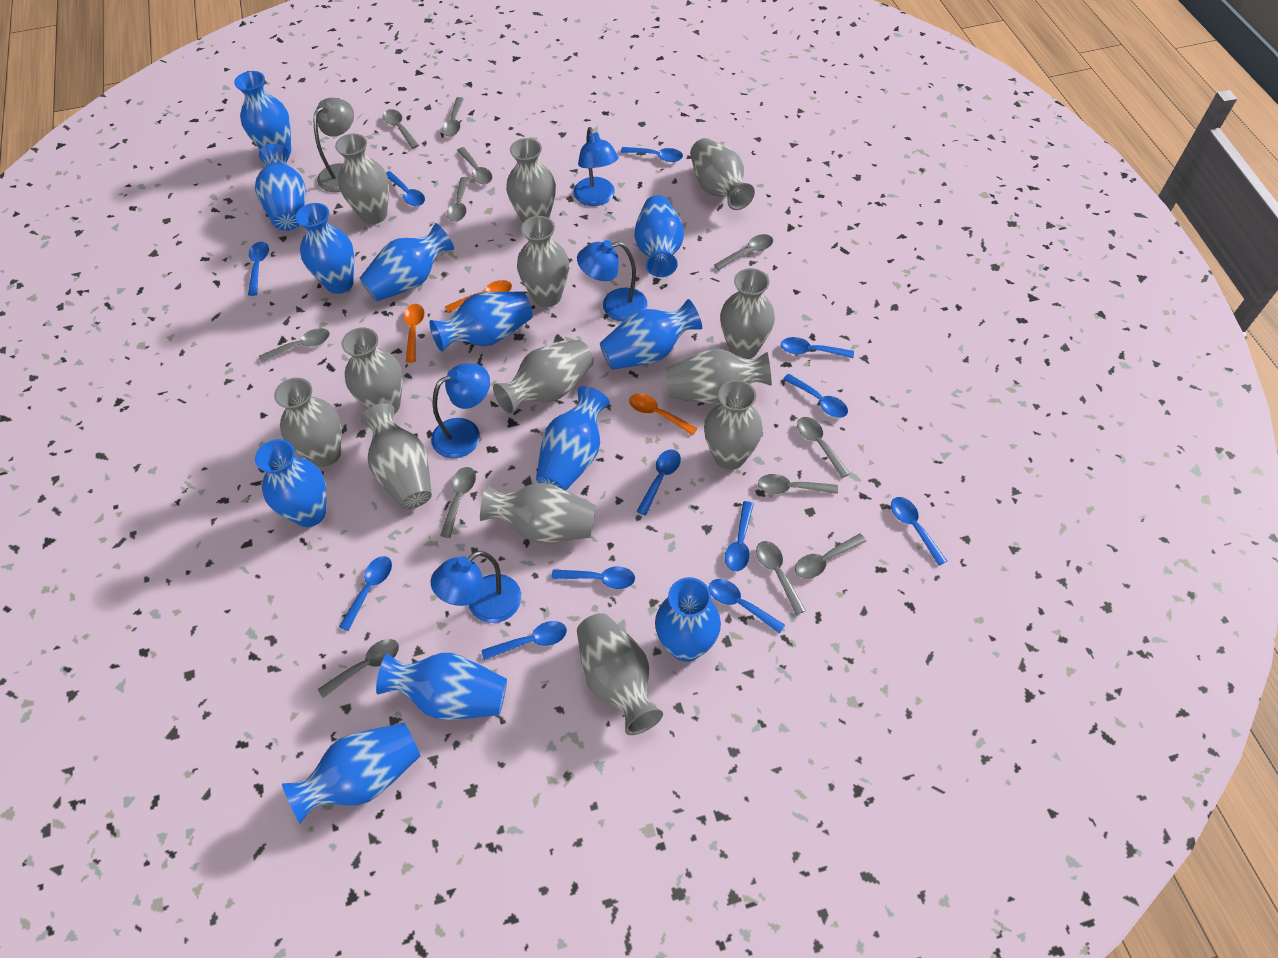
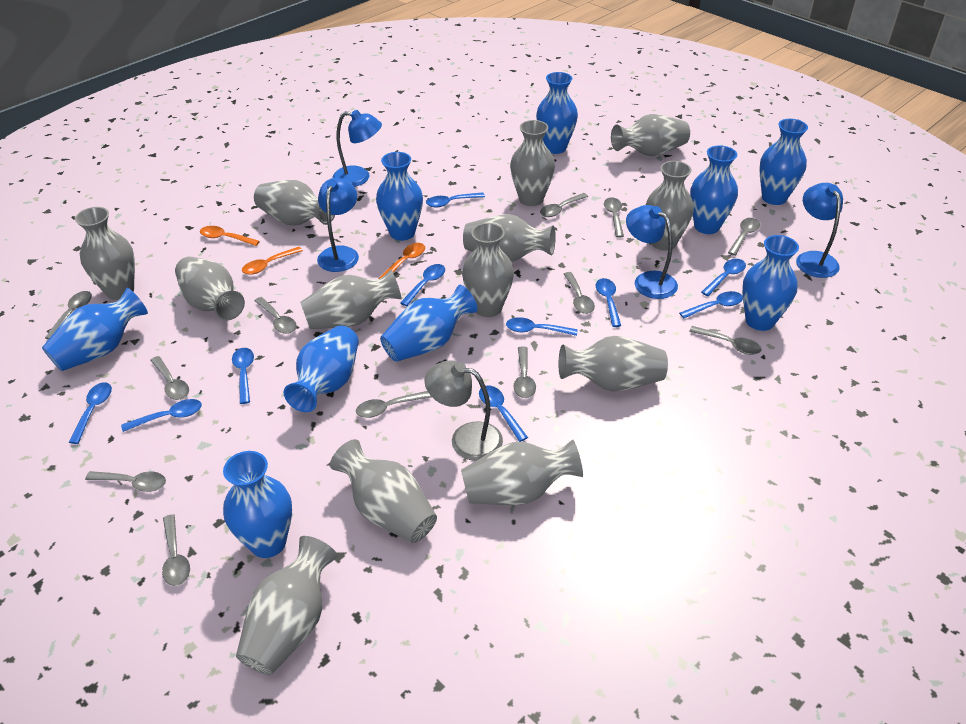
blue spoon: 12 -> 10
blue vase: 12 -> 9

